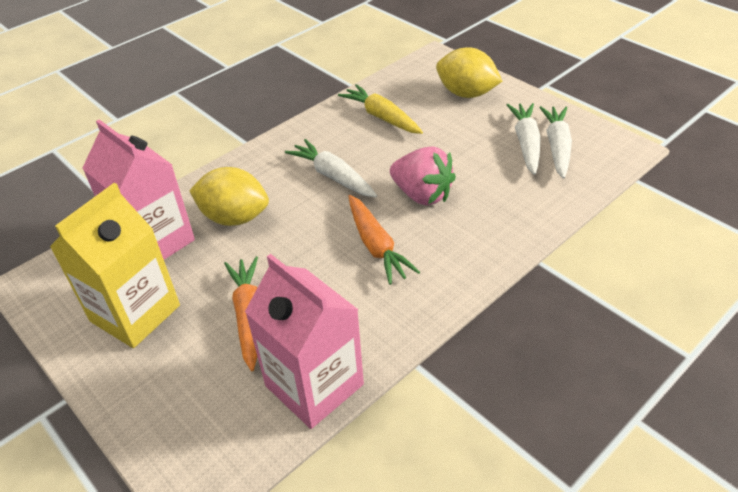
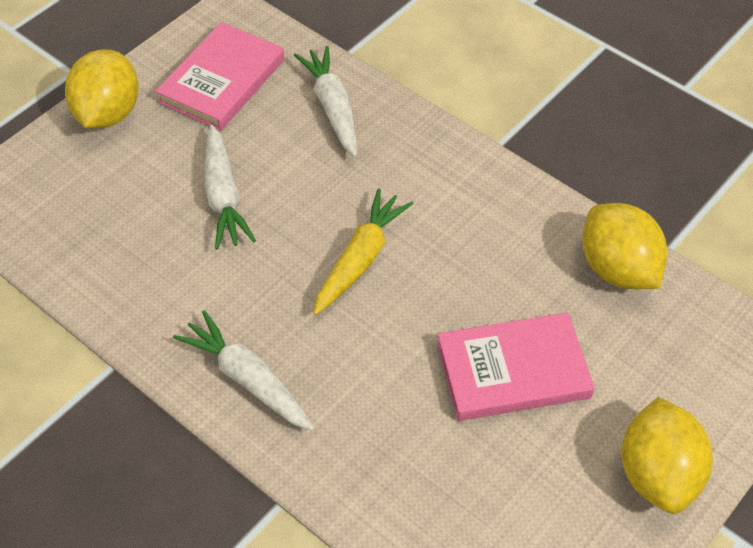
orange carrot: 2 -> 0
pink book: 0 -> 2
pink carton: 2 -> 0
pink strawberry: 1 -> 0
yellow carton: 1 -> 0
yellow lemon: 2 -> 3

